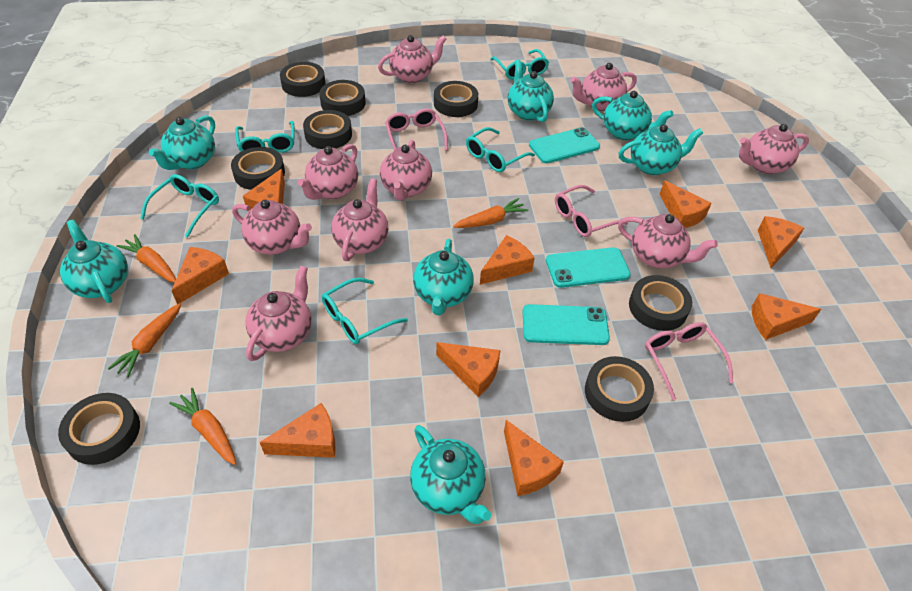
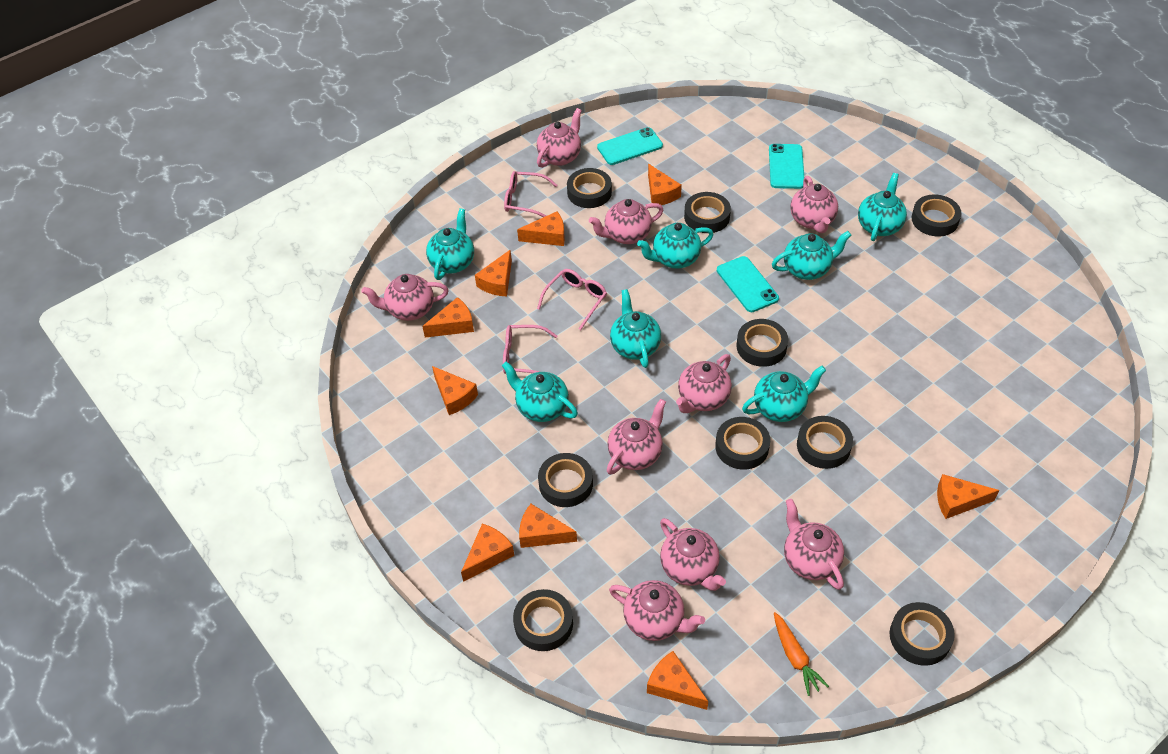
black tape: 8 -> 9
orange carrot: 4 -> 1
turquoise glasses: 5 -> 0

